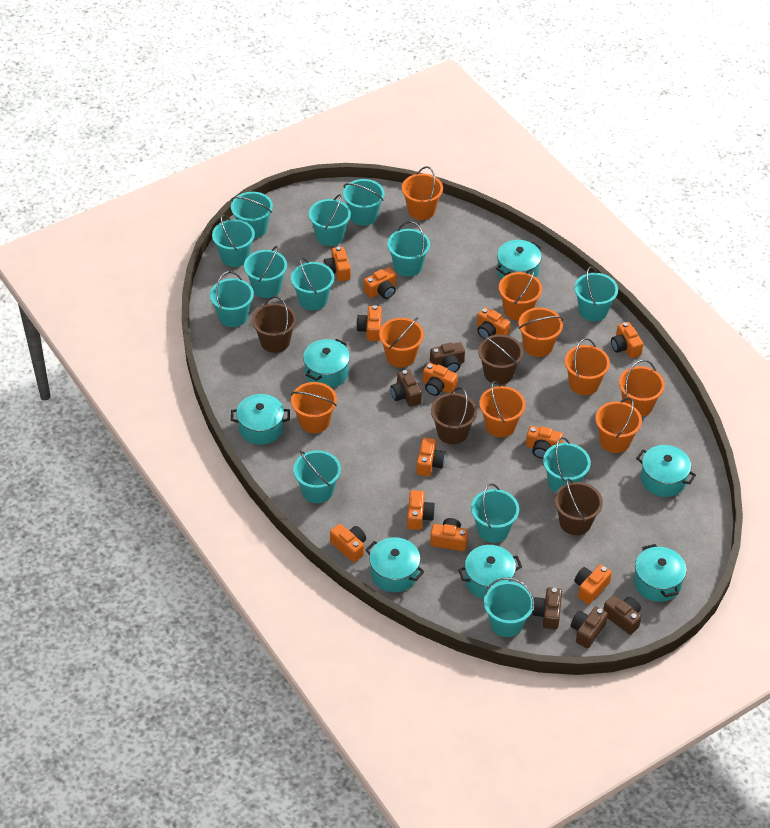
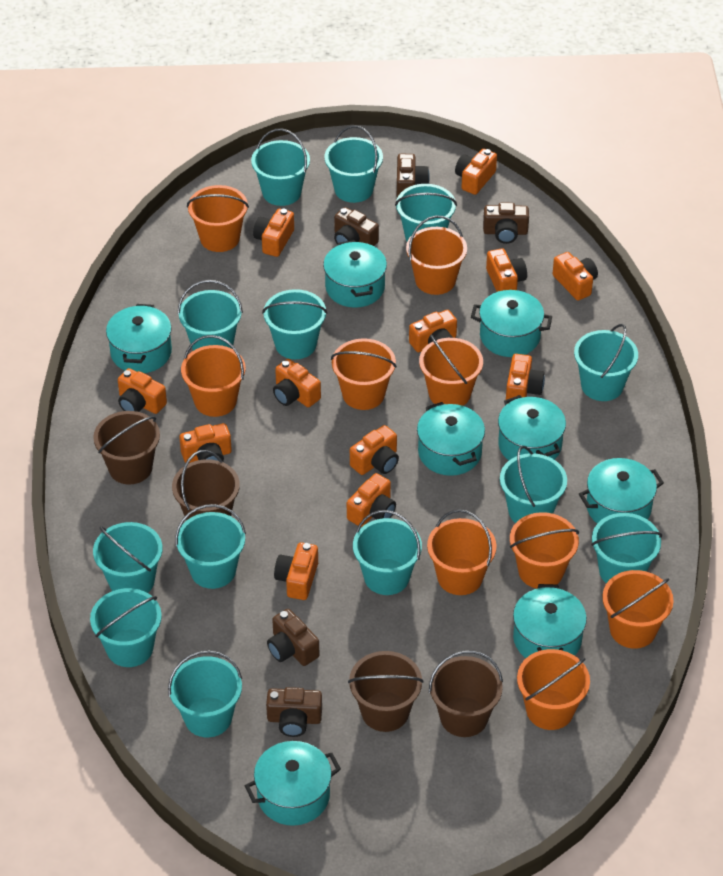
turquoise pot: 7 -> 8

